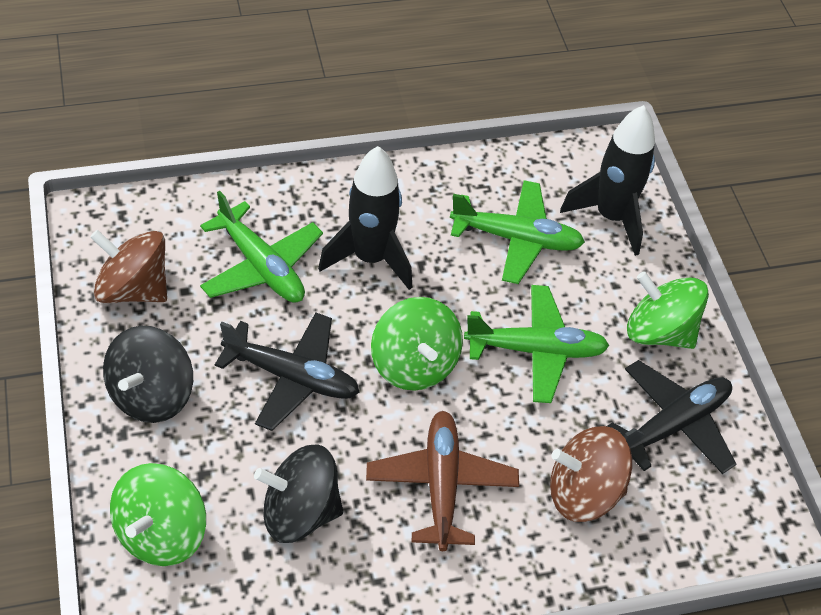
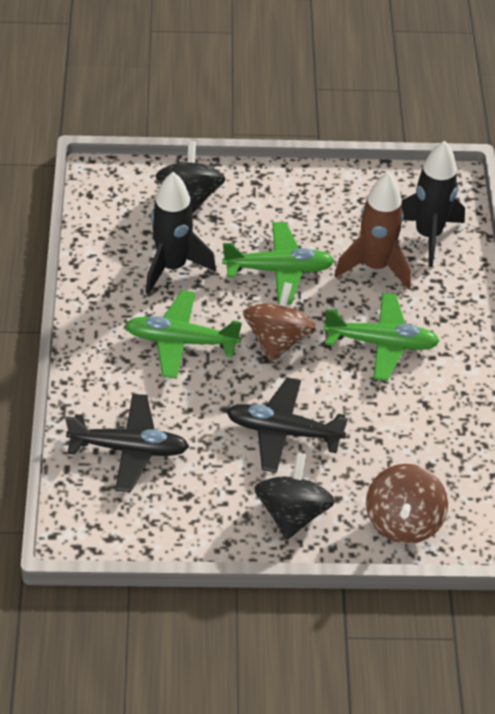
brown plane: 1 -> 0
brown rocket: 0 -> 1
green spinning top: 3 -> 0

